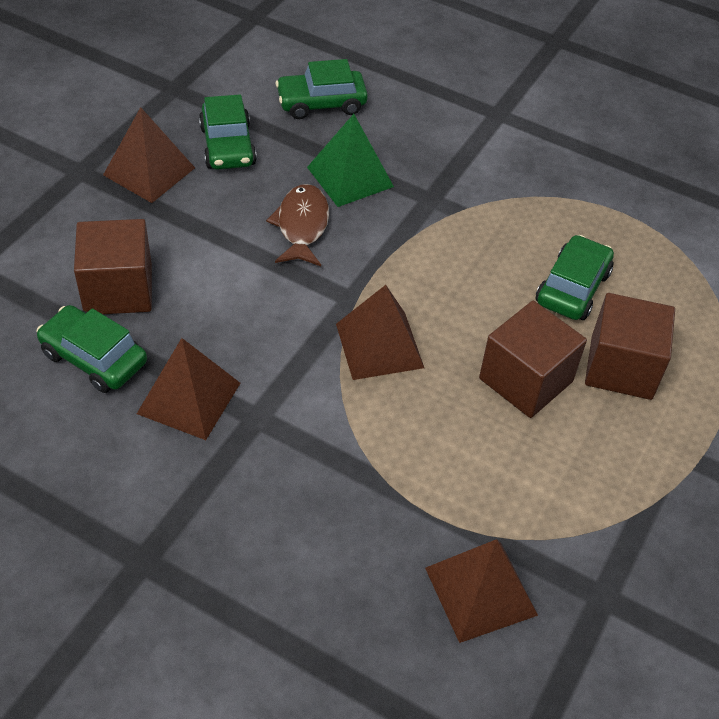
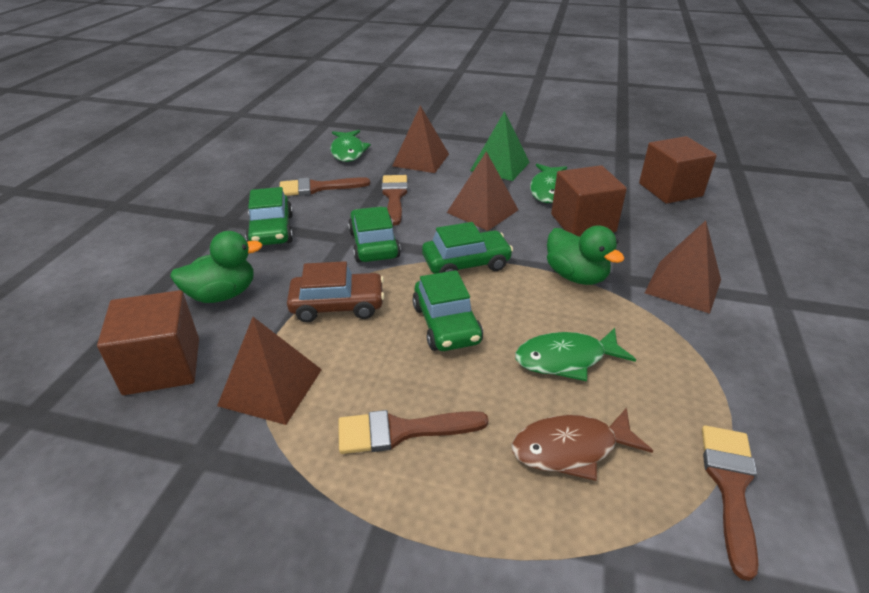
brown brush: 0 -> 4
brown car: 0 -> 1
green duck: 0 -> 2
green fish: 0 -> 3

